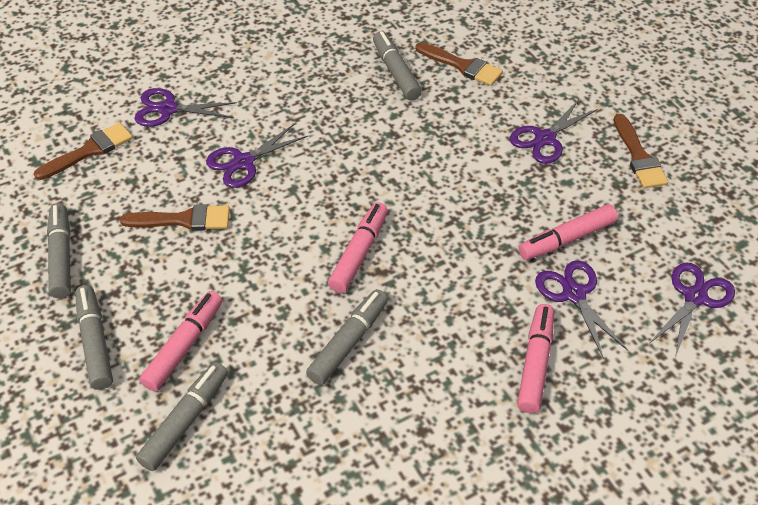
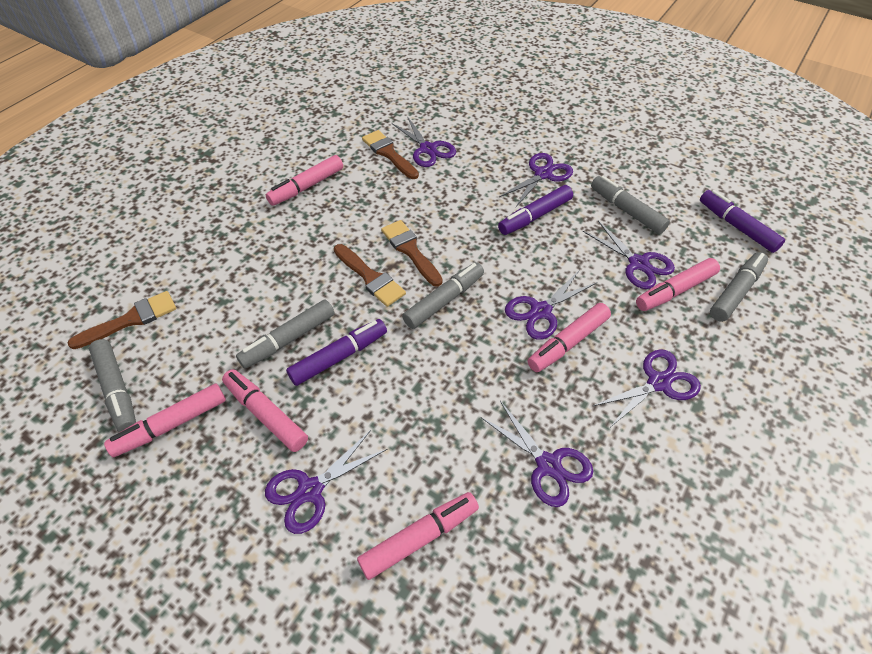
pink marker: 4 -> 6
purple marker: 0 -> 3
purple scissors: 5 -> 7

